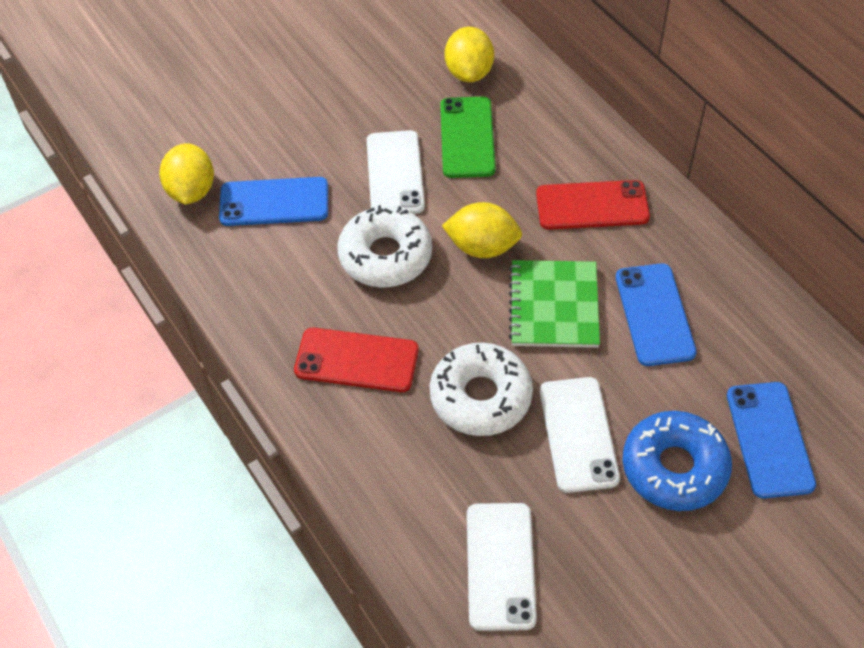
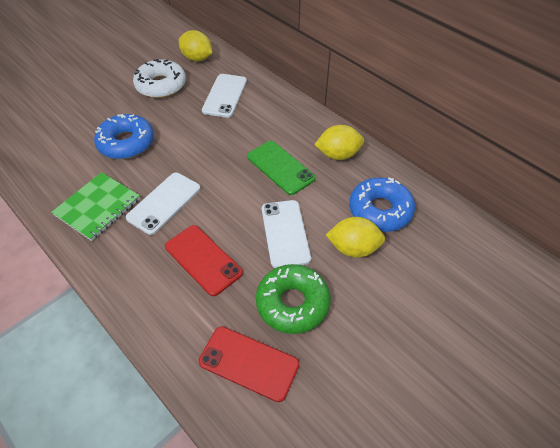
blue donut: 1 -> 2
blue phone: 3 -> 0
green donut: 0 -> 1
white donut: 2 -> 1

